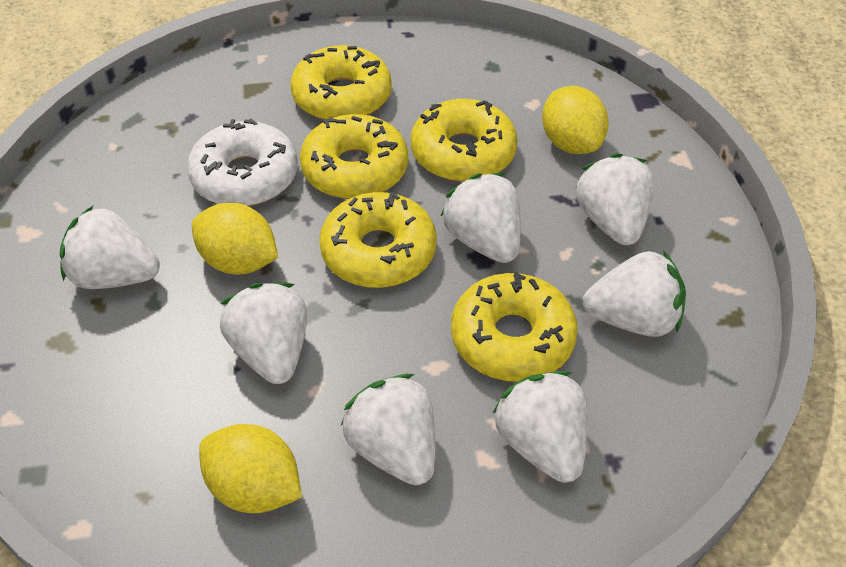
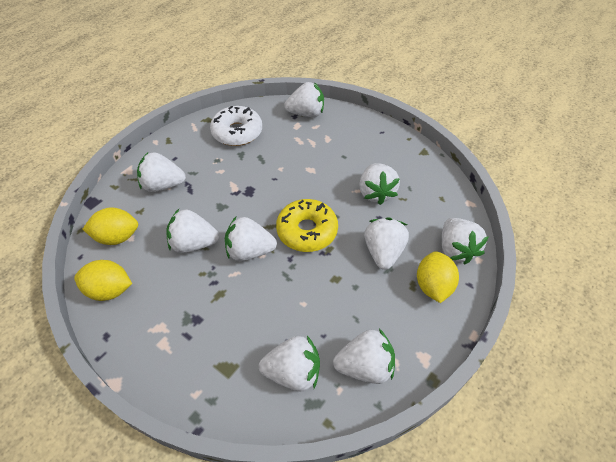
white strawberry: 7 -> 9
yellow donut: 5 -> 1

